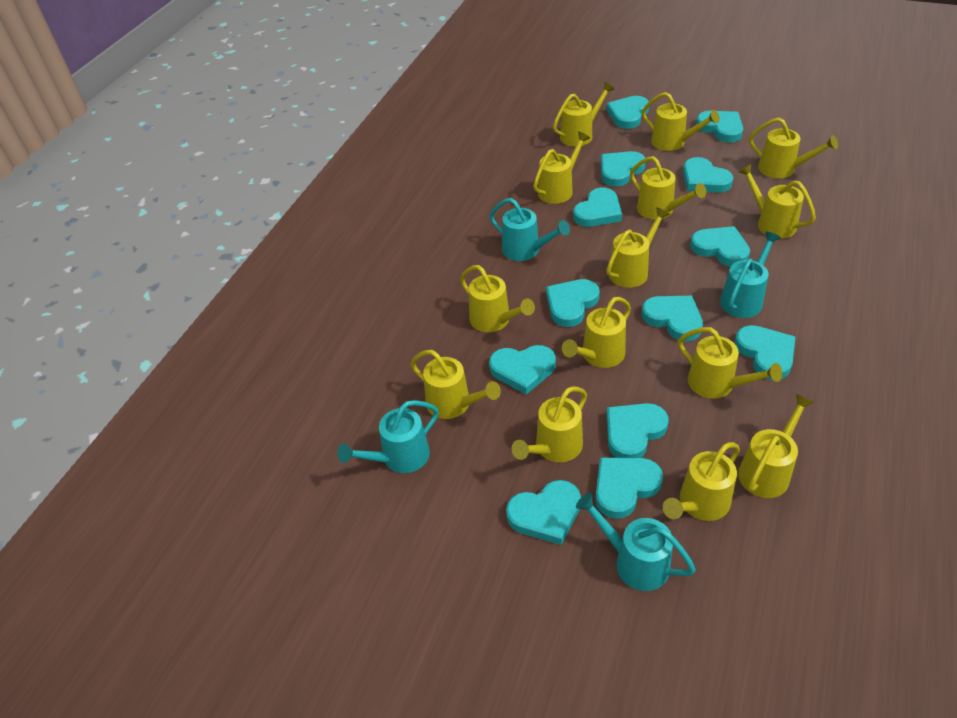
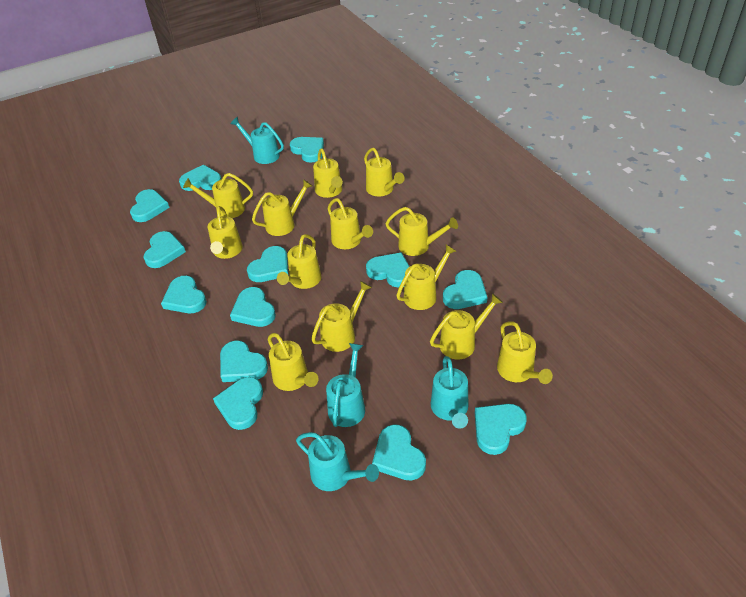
yellow watering can: 14 -> 13

